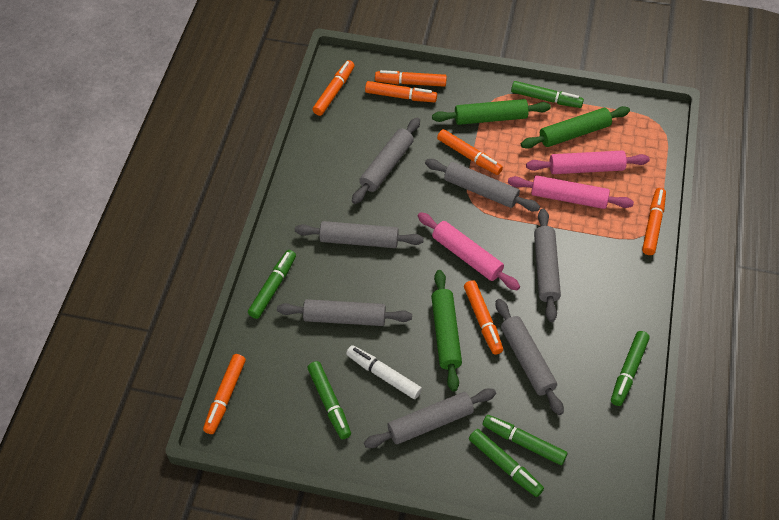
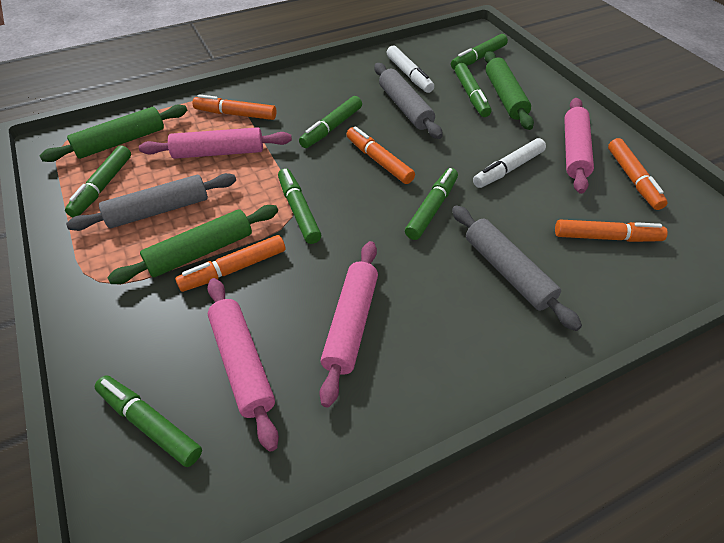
green marker: 6 -> 7
grey rolling pin: 7 -> 3
orange marker: 7 -> 5
pink rolling pin: 3 -> 4
white marker: 1 -> 2

